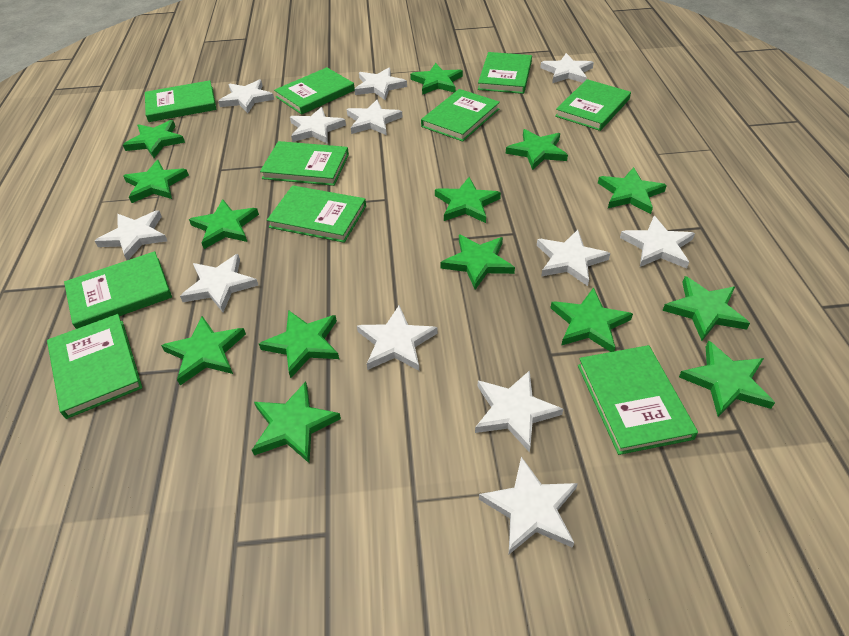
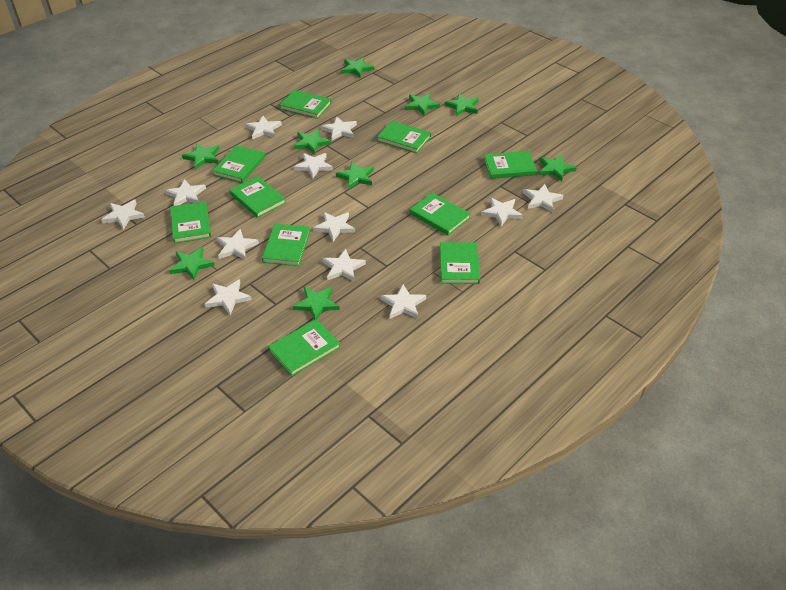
green star: 14 -> 9

